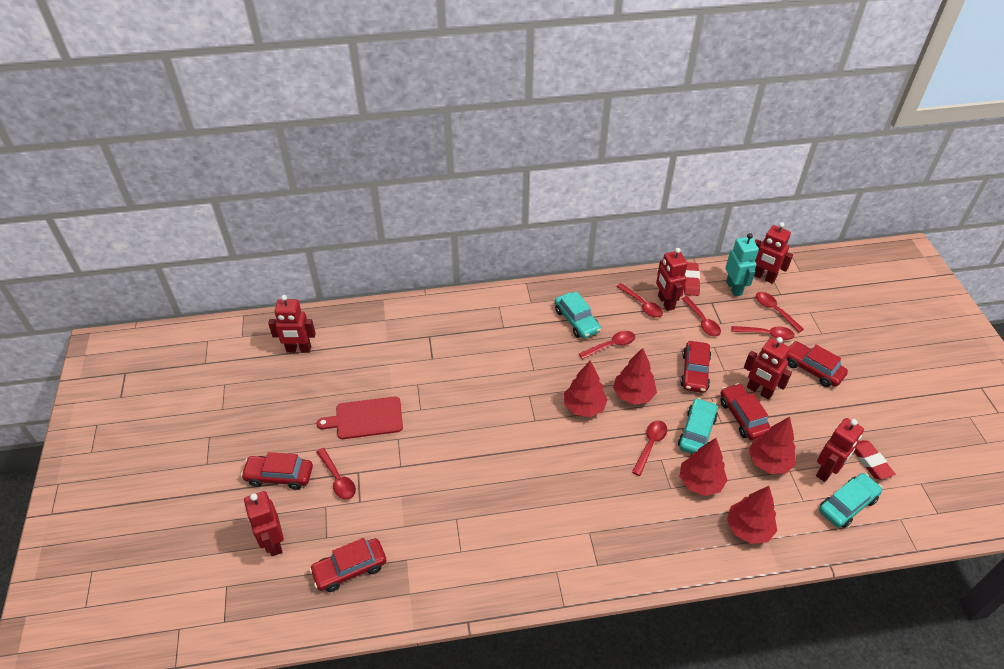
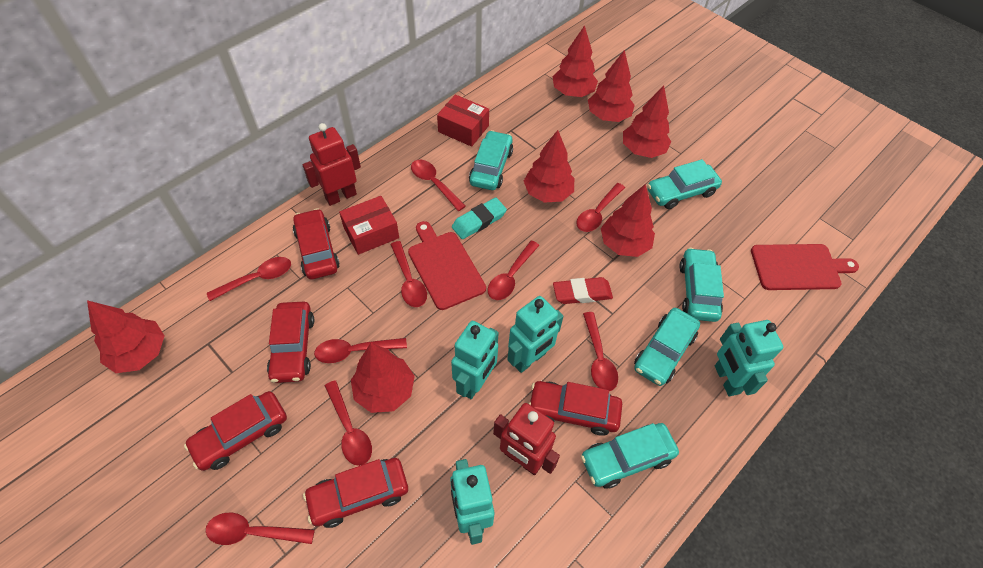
red box: 0 -> 2
red cutting board: 1 -> 2
red eraser: 2 -> 1
red robot: 6 -> 2
red spoon: 7 -> 9
red tree: 5 -> 7
turquoise car: 3 -> 5
turquoise eraser: 0 -> 1
turquoise robot: 1 -> 4

